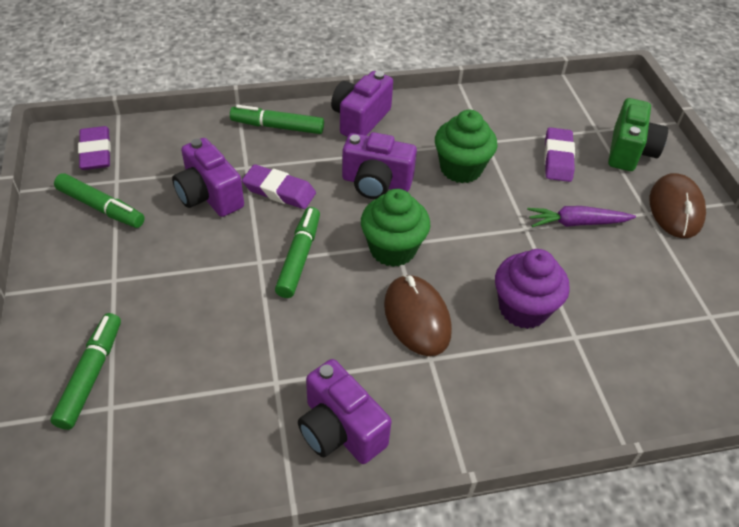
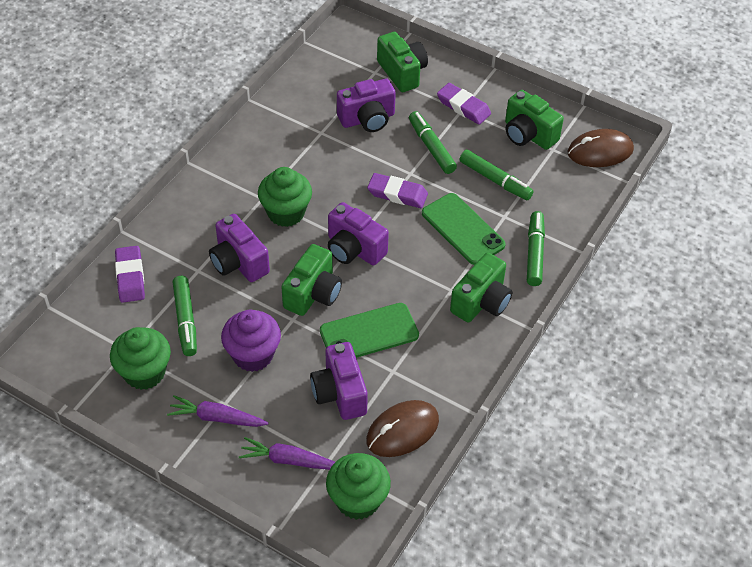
green camera: 1 -> 4
green cupcake: 2 -> 3
green phone: 0 -> 2
purple carrot: 1 -> 2

